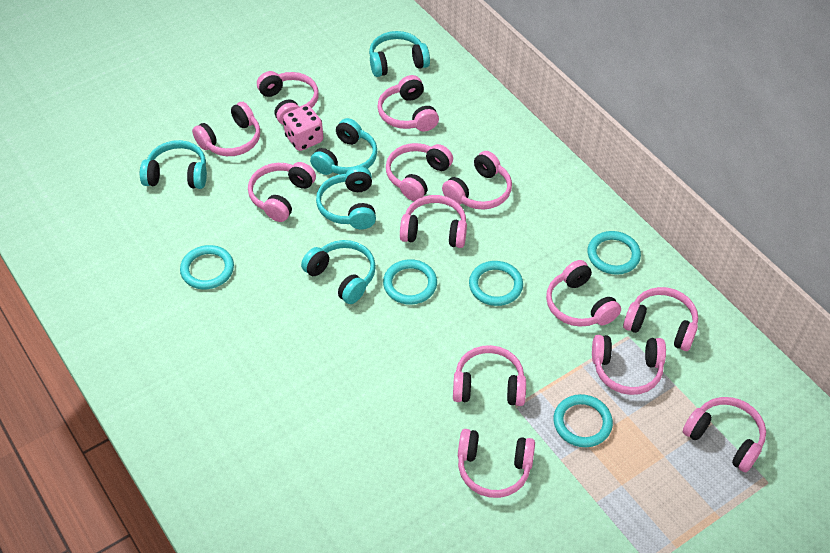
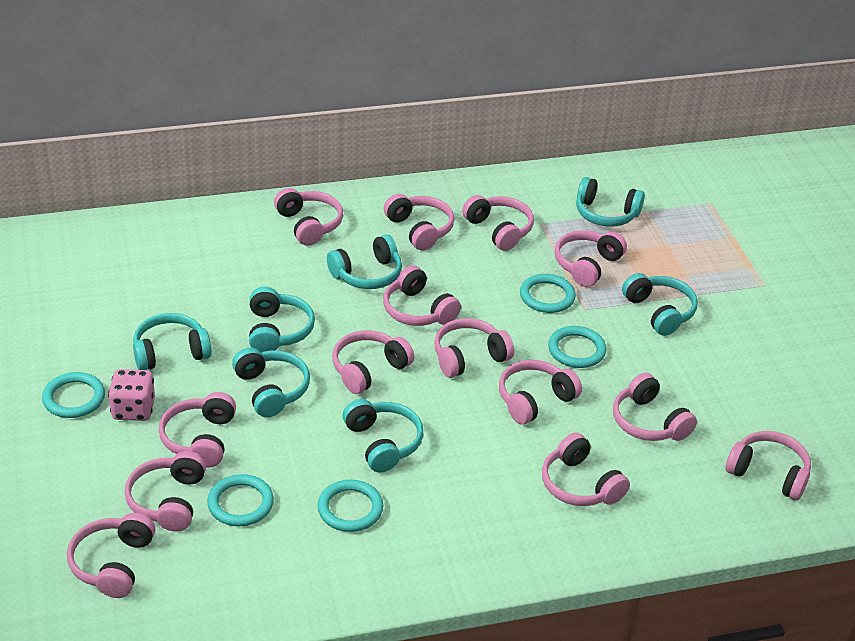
pink headphones: 13 -> 14
turquoise headphones: 5 -> 7

